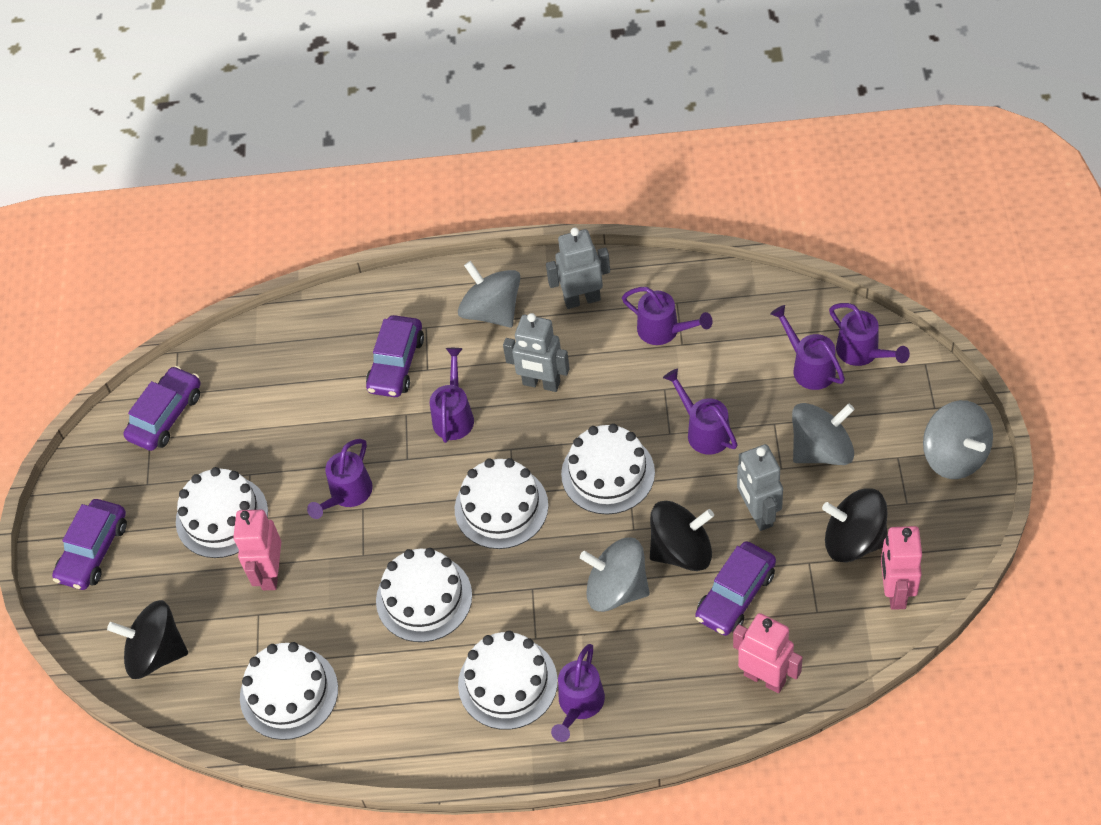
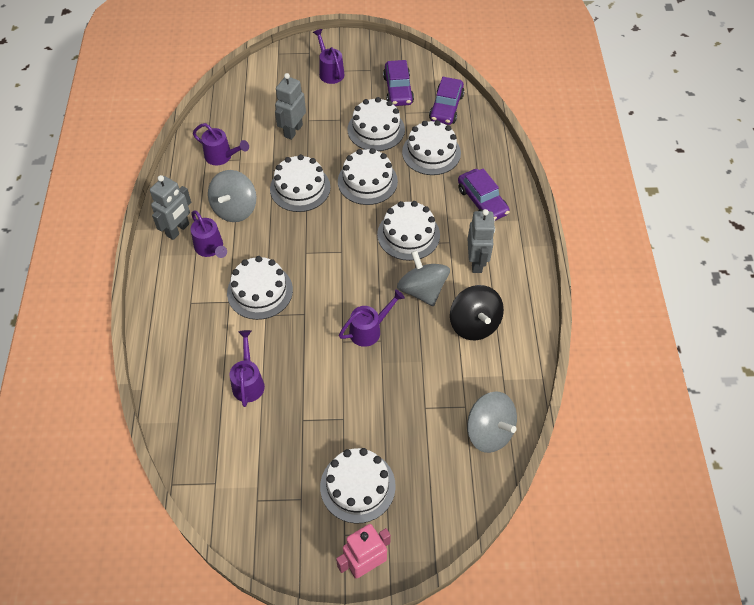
black spinning top: 3 -> 1
grey spinning top: 4 -> 3
pink robot: 3 -> 1
purple car: 4 -> 3
purple watering can: 7 -> 5
white cake: 6 -> 7

